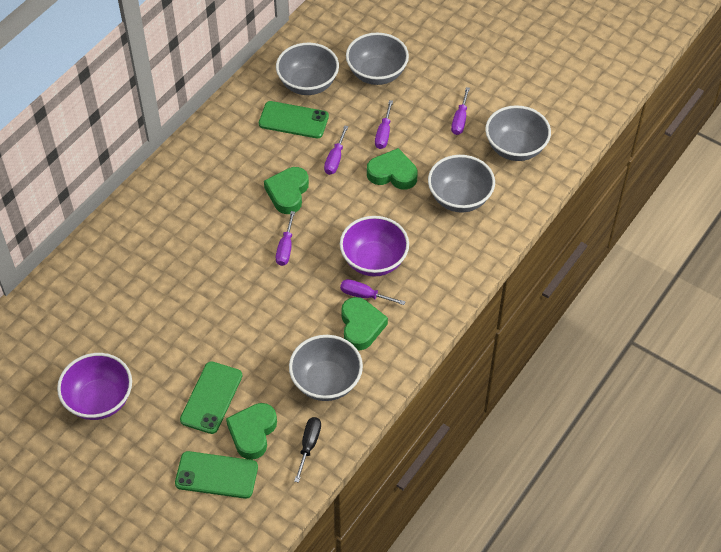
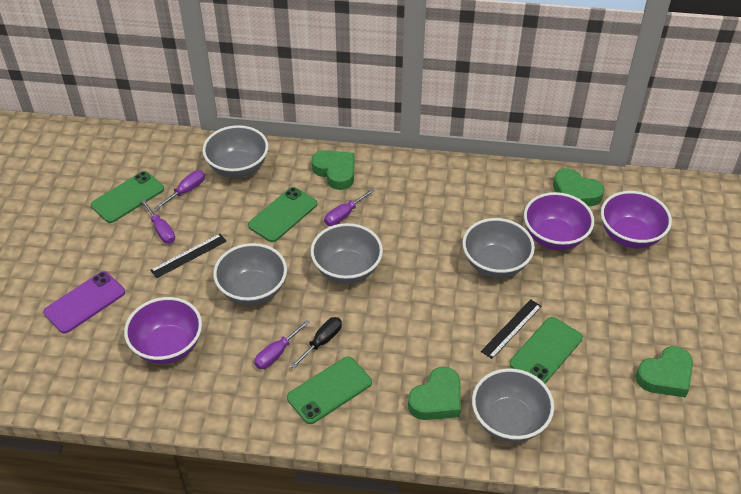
black ruler: 0 -> 2
green phone: 3 -> 4
purple bowl: 2 -> 3
purple phone: 0 -> 1
purple screwdriver: 5 -> 4

